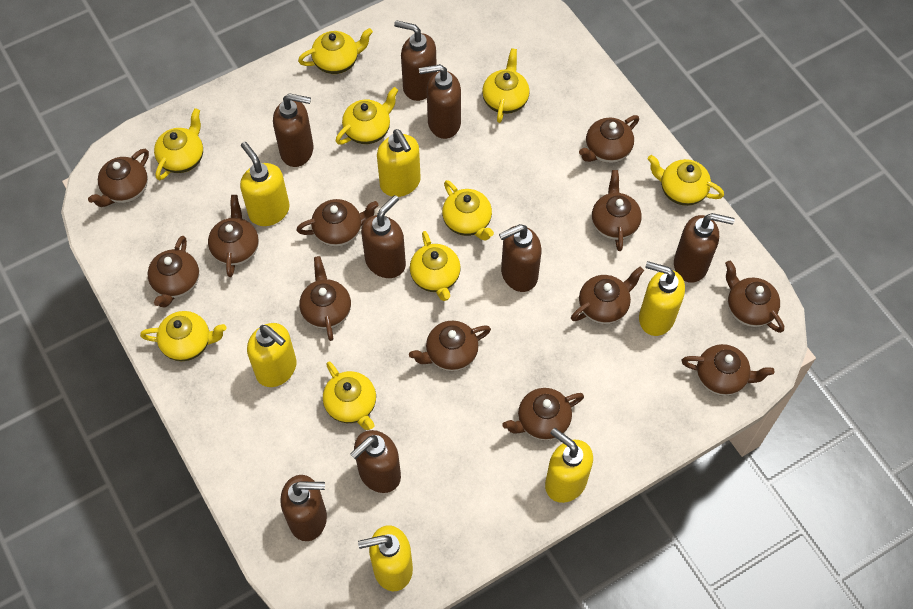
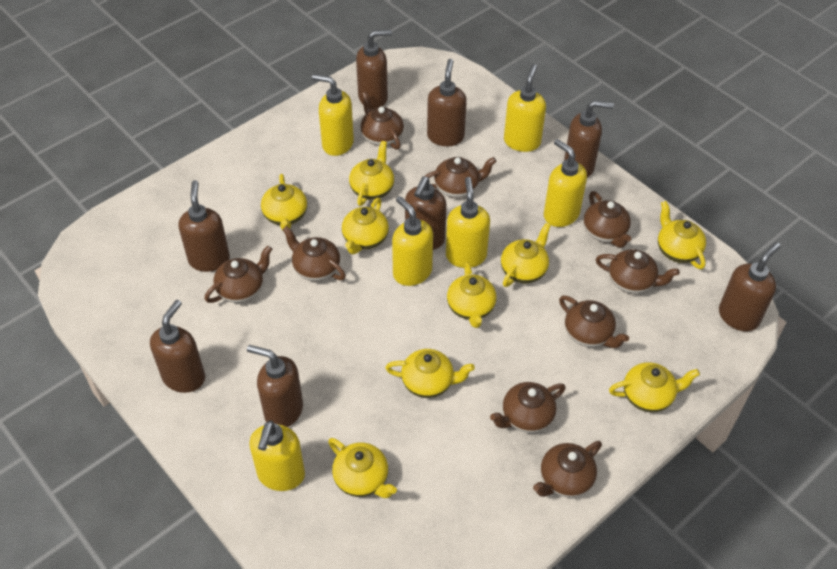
brown teapot: 12 -> 9

